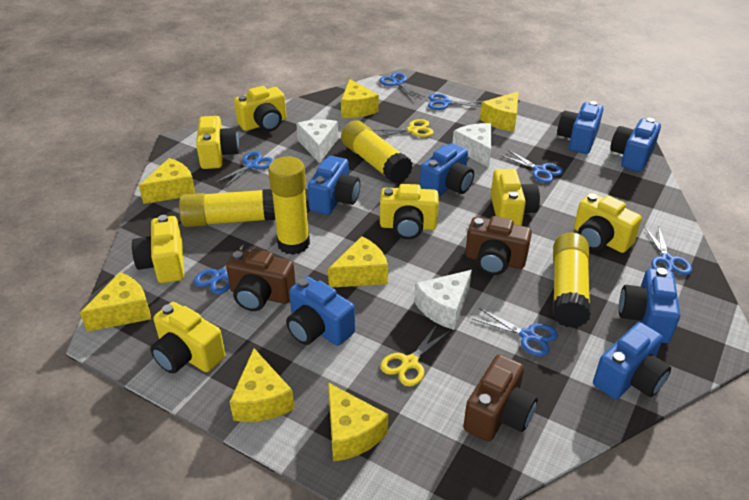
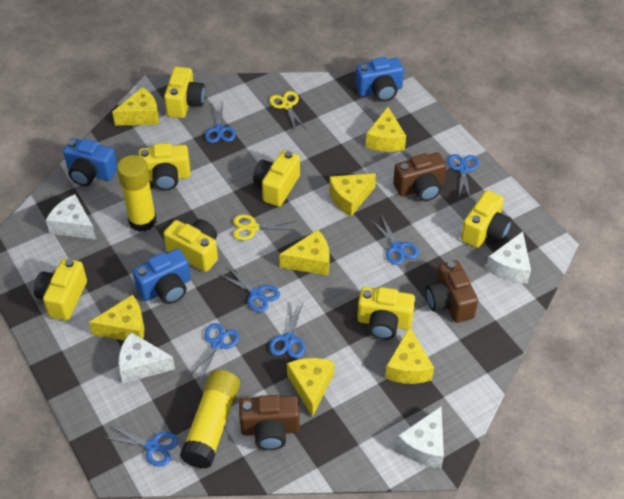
blue camera: 7 -> 3
white cheese: 3 -> 4
yellow glue stick: 4 -> 2

